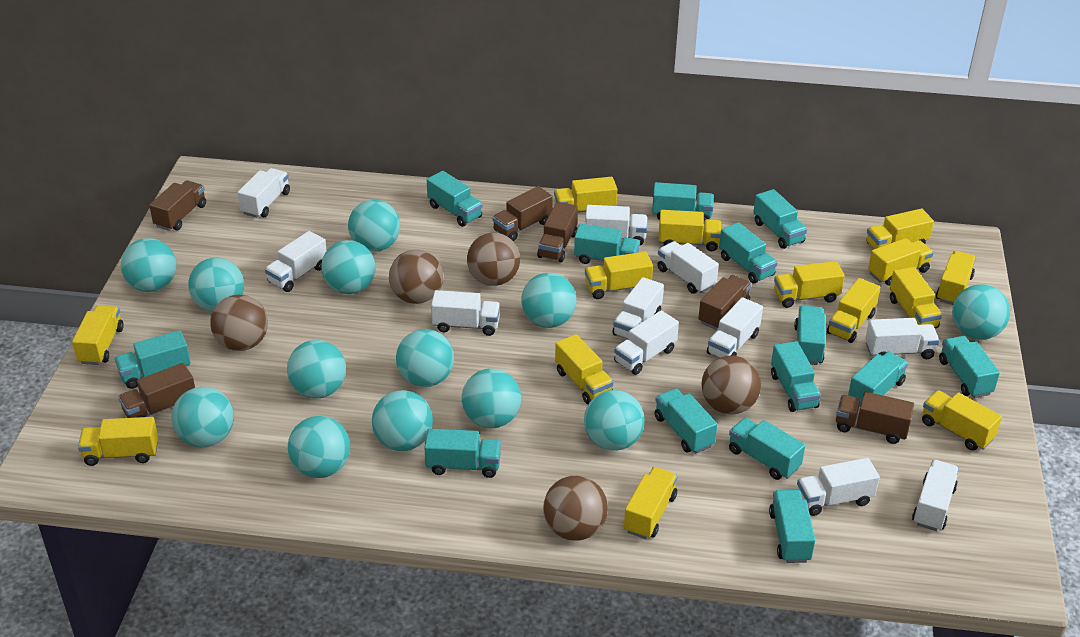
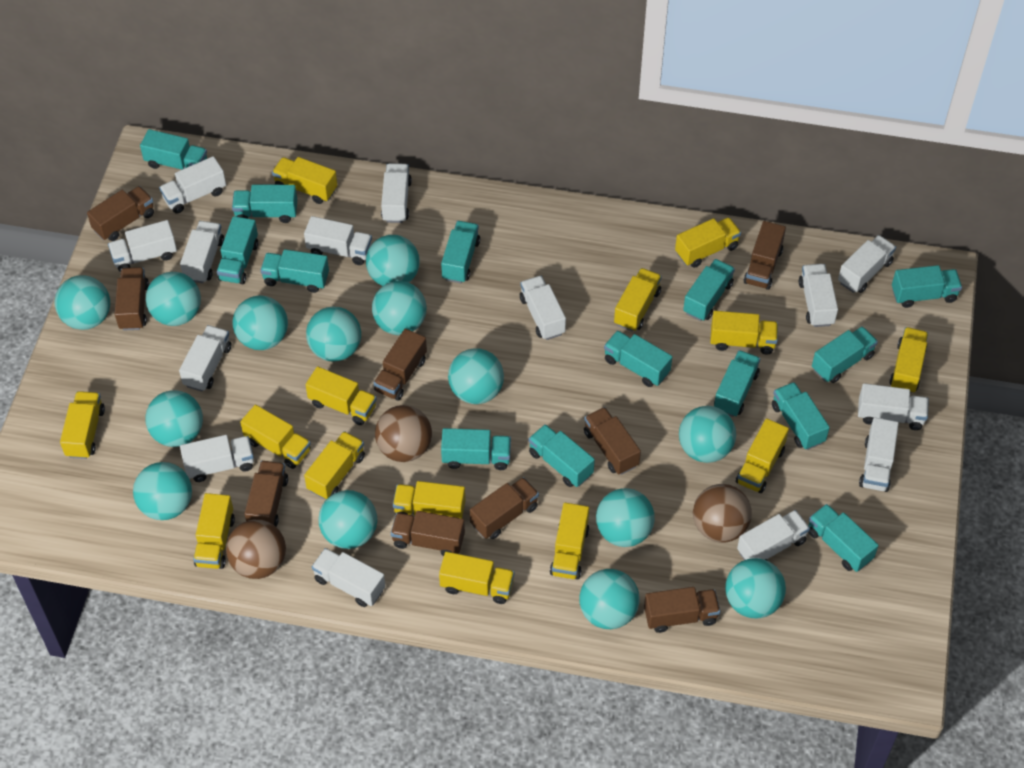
brown ball: 5 -> 3
brown truck: 6 -> 9
turquoise ball: 13 -> 14
white truck: 11 -> 14

